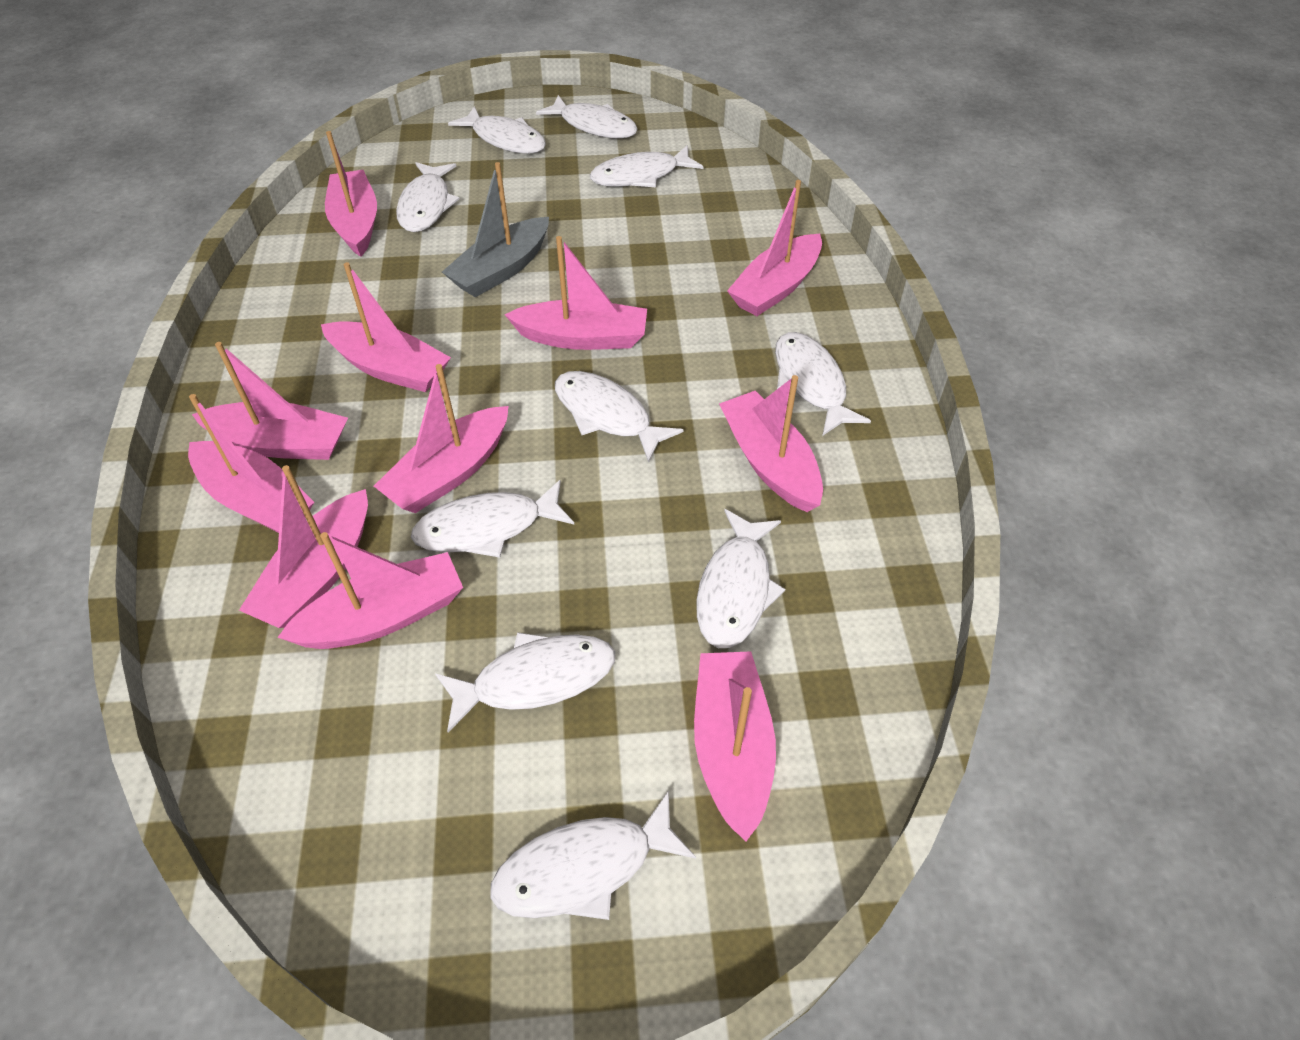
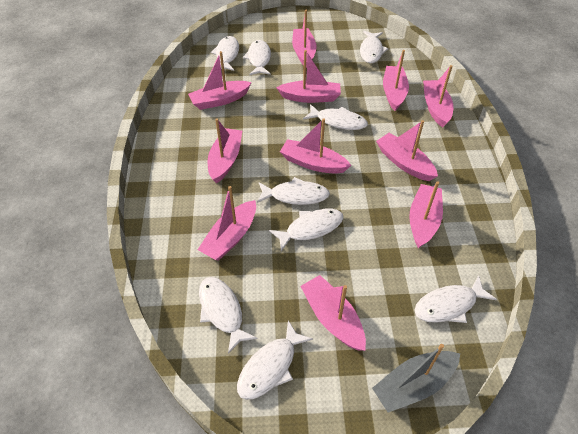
white fish: 10 -> 9

